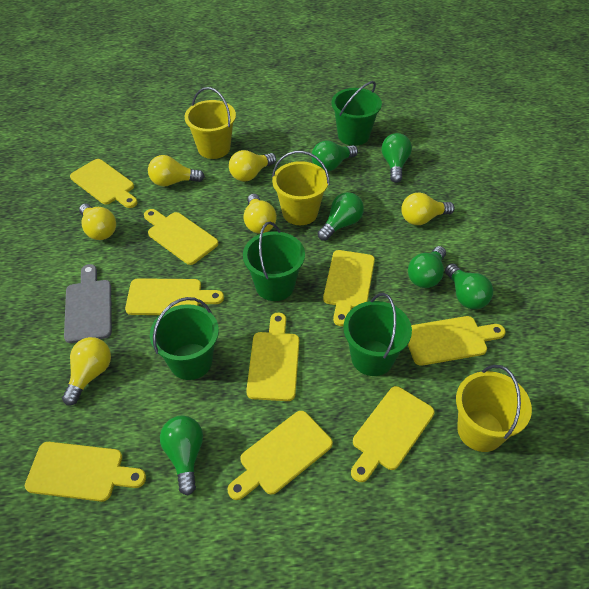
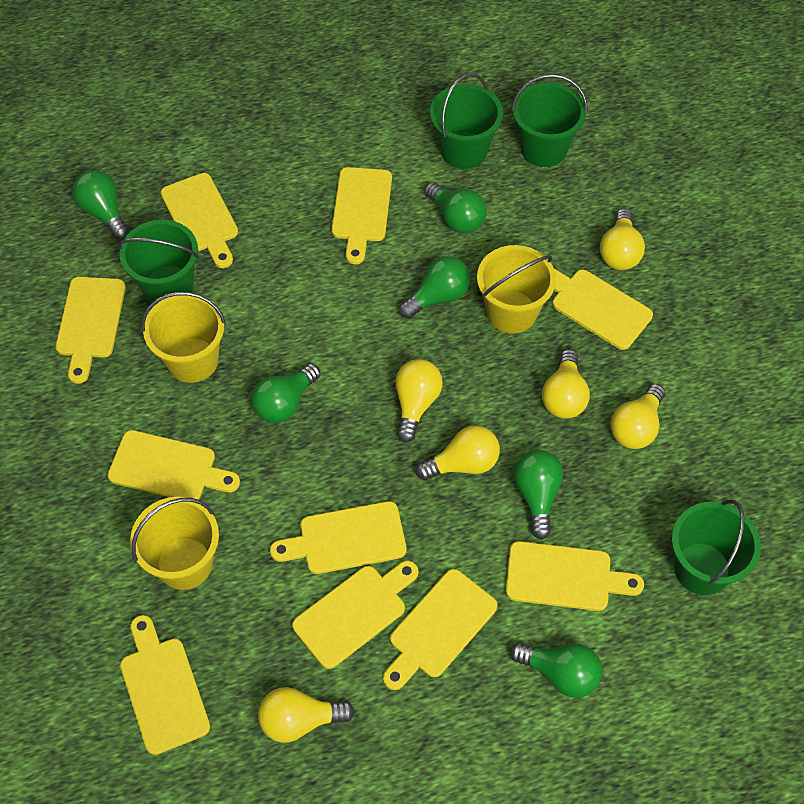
grey cutting board: 1 -> 0
yellow cutting board: 9 -> 10

